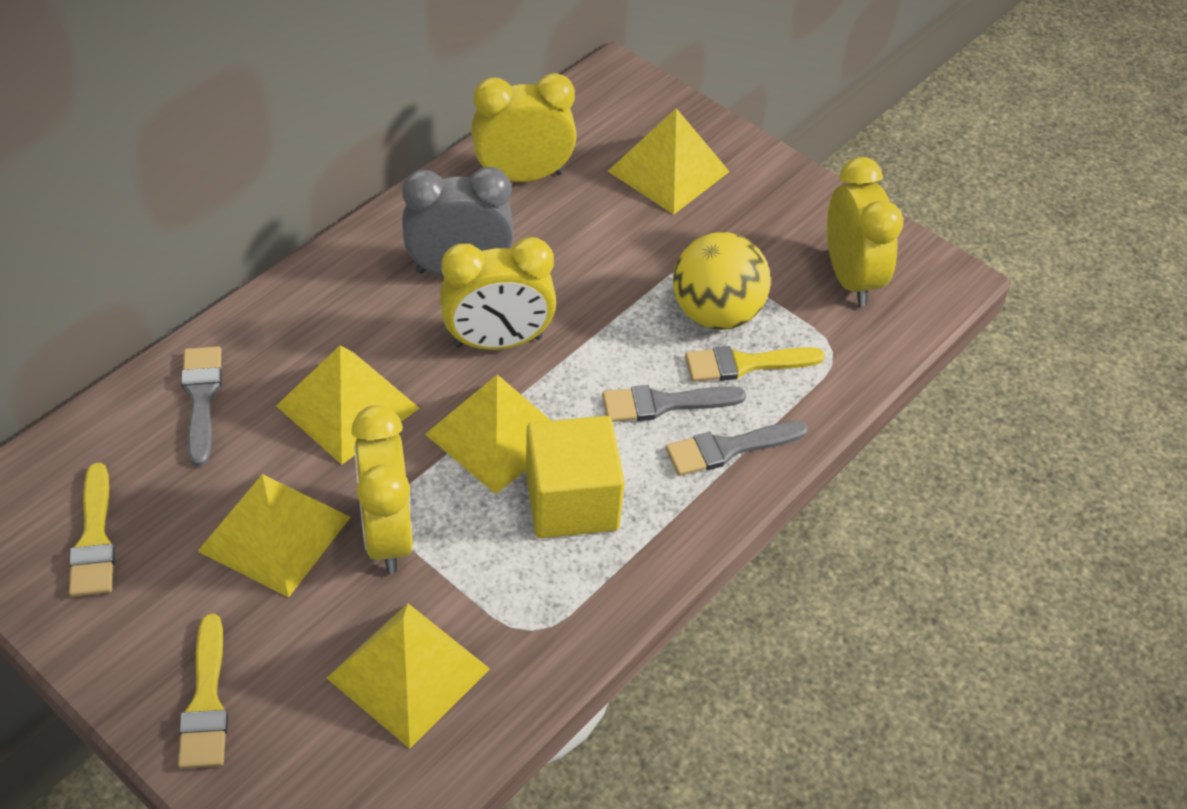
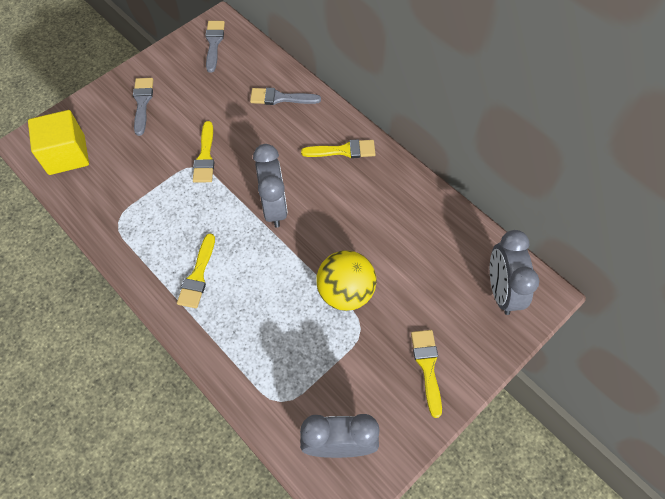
grey clock: 1 -> 3
yellow brush: 3 -> 4
yellow clock: 4 -> 0
yellow pyramid: 5 -> 0

